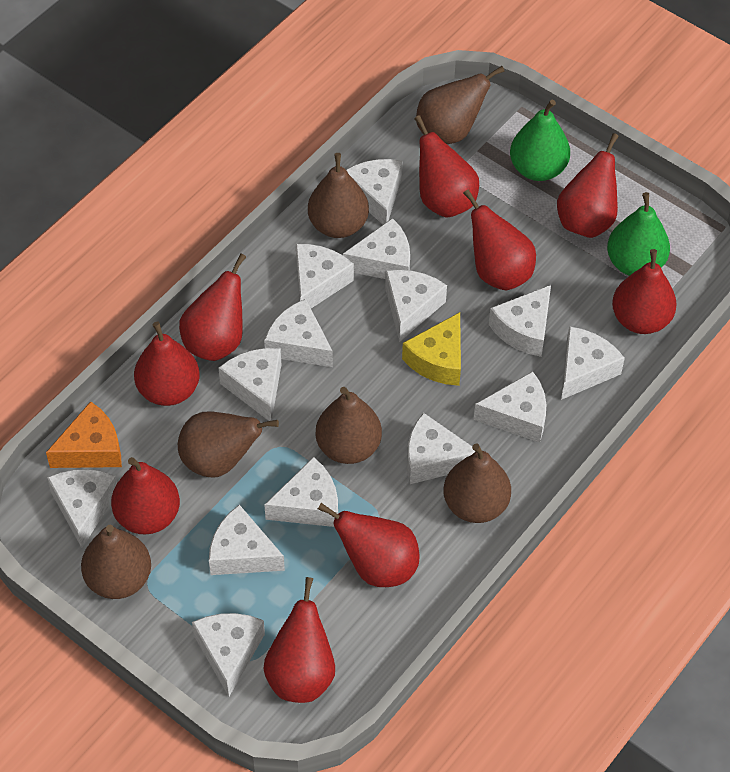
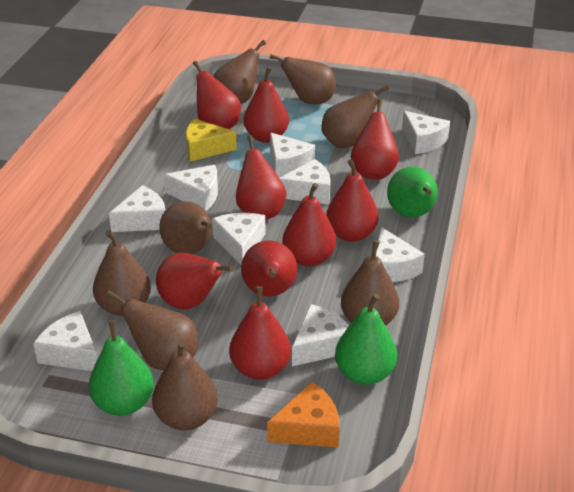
brown pear: 6 -> 8
green pear: 2 -> 3
white cheese: 14 -> 9

